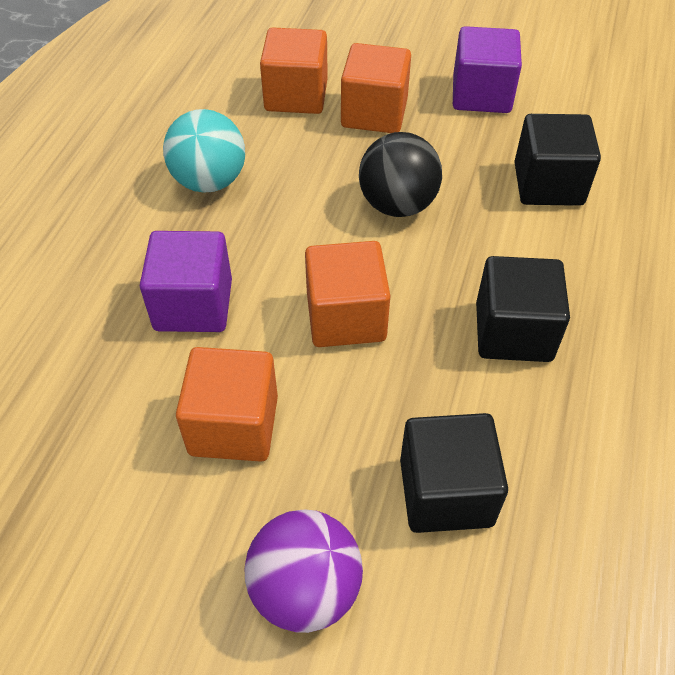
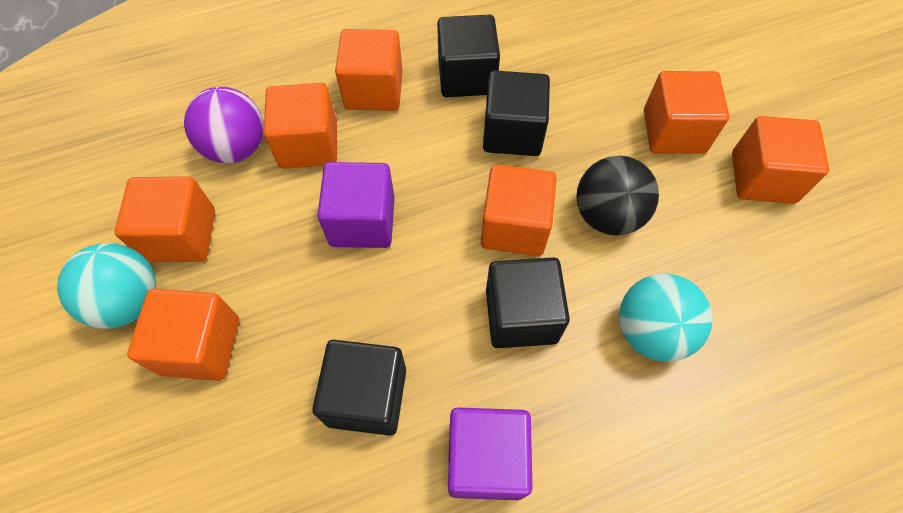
black cube: 3 -> 4
orange cube: 4 -> 7
turquoise ball: 1 -> 2

